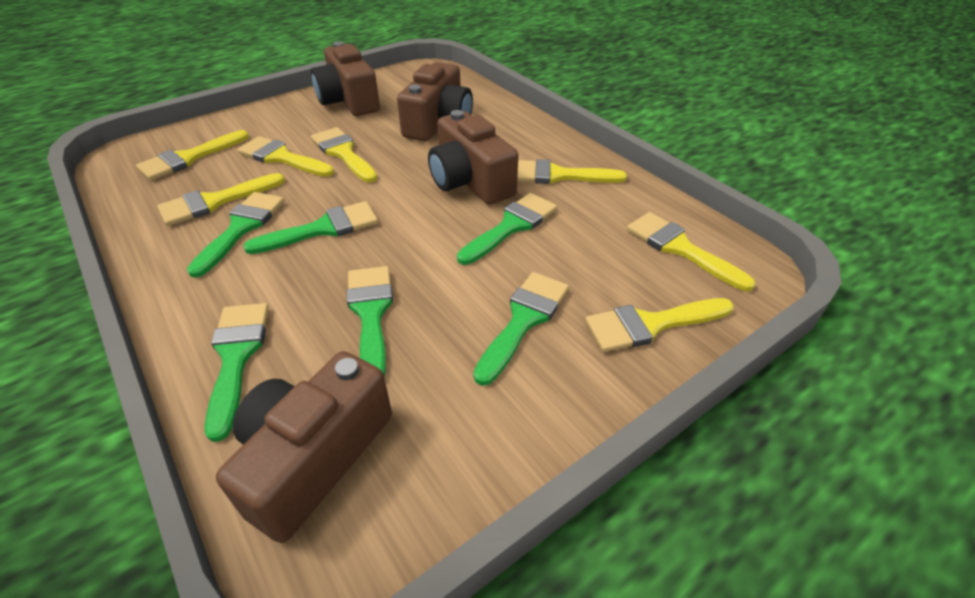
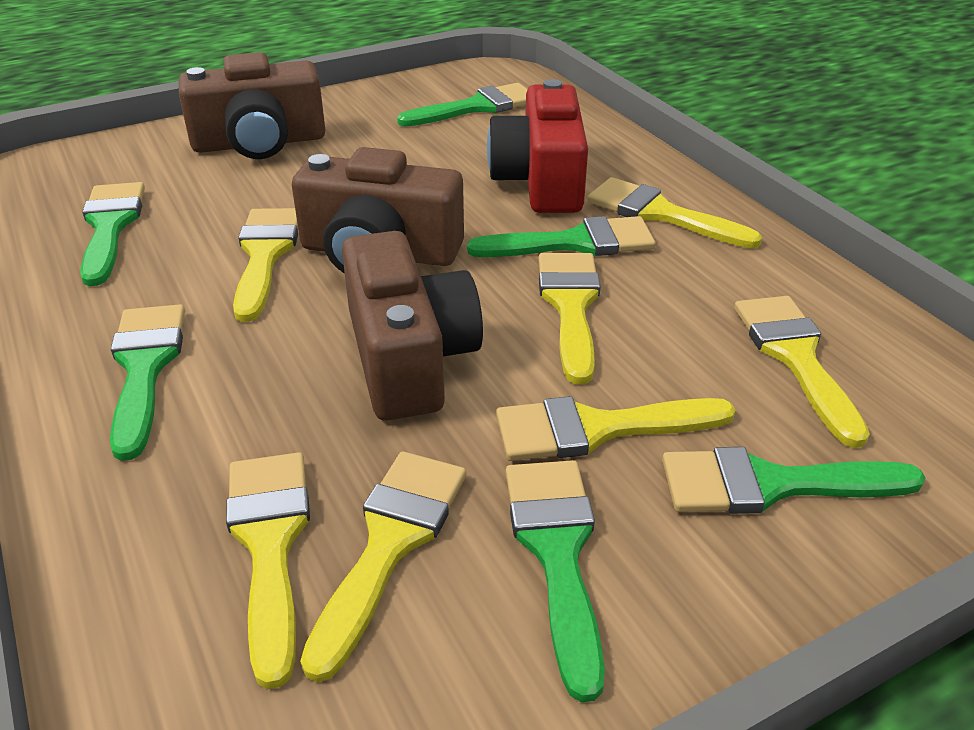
brown camera: 4 -> 3
red camera: 0 -> 1

